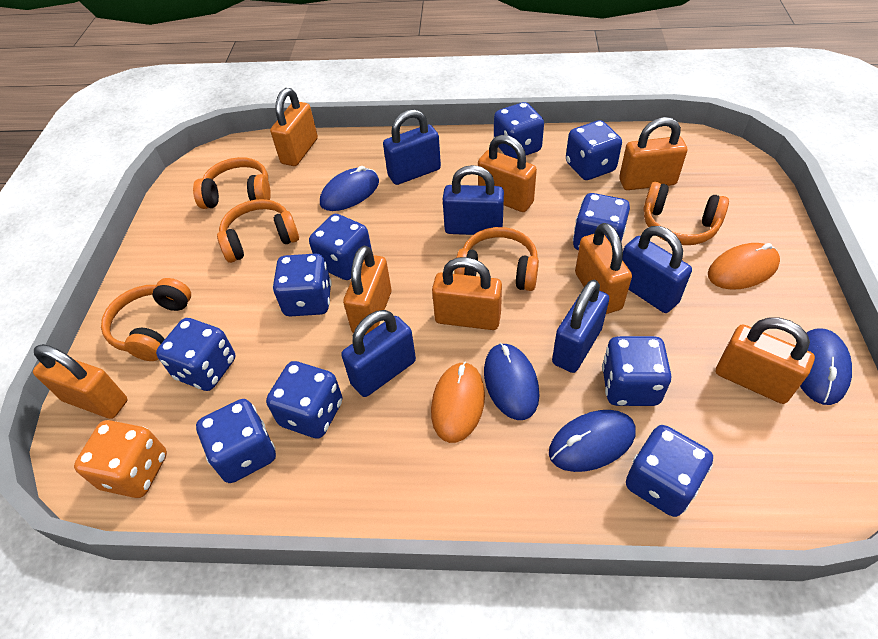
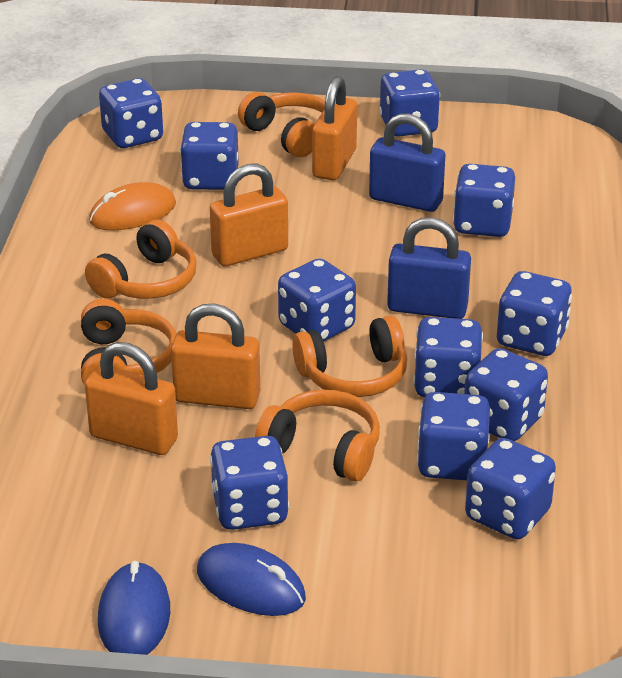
blue dice: 10 -> 11
blue mouse: 4 -> 2
blue padlock: 5 -> 2
orange dice: 1 -> 0
orange mouse: 2 -> 1
orange padlock: 8 -> 4

